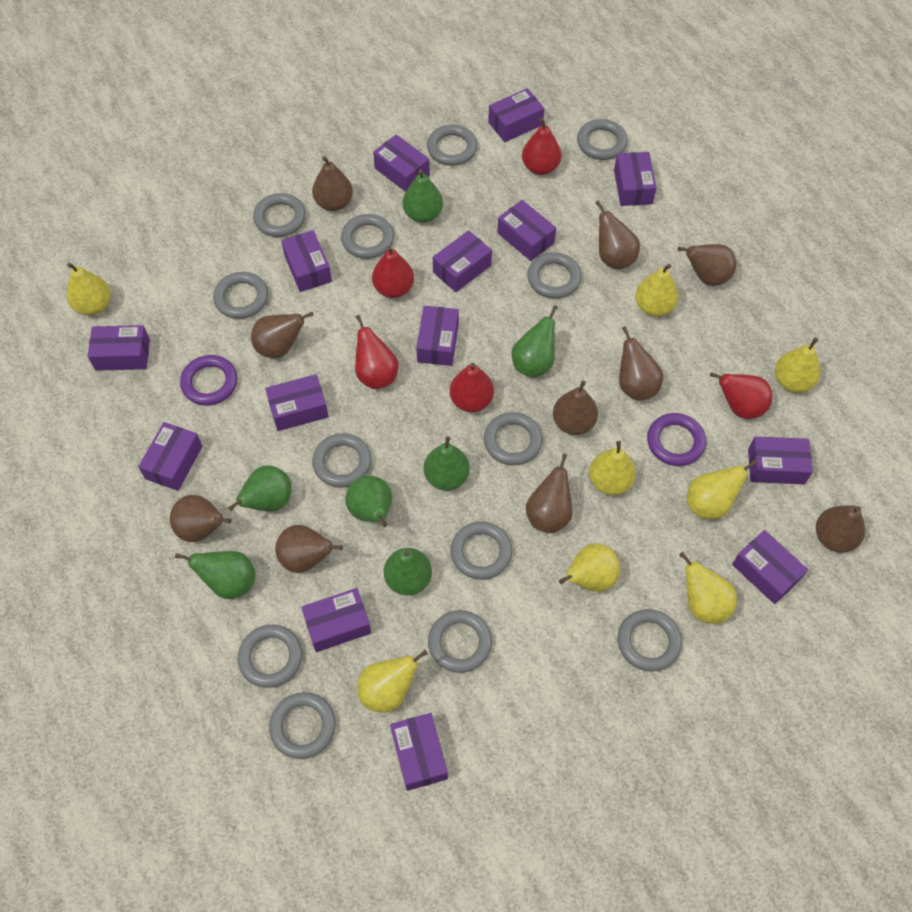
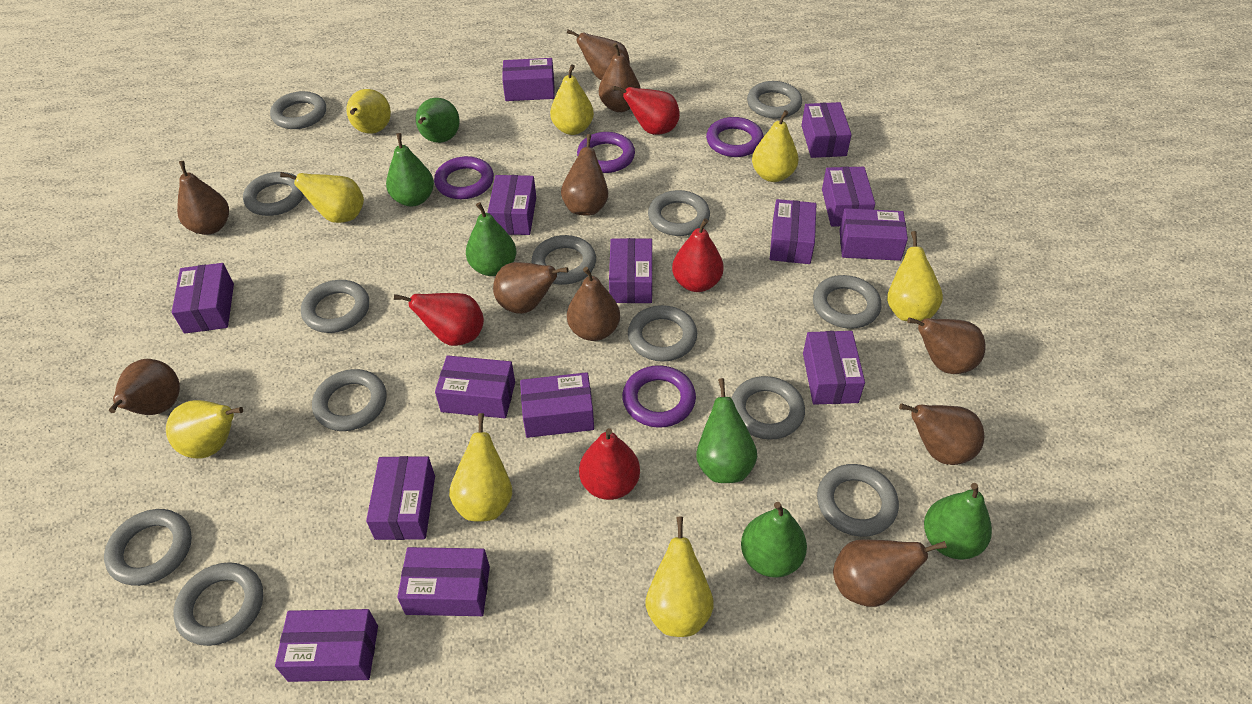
green pear: 7 -> 6
purple ring: 2 -> 4
red pear: 5 -> 4

